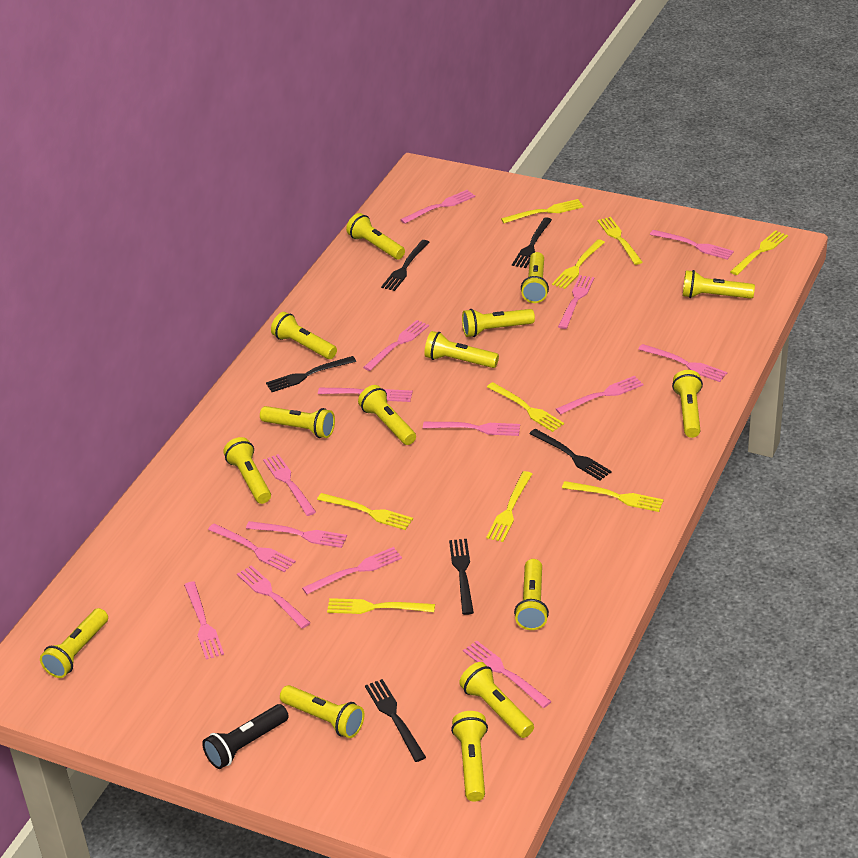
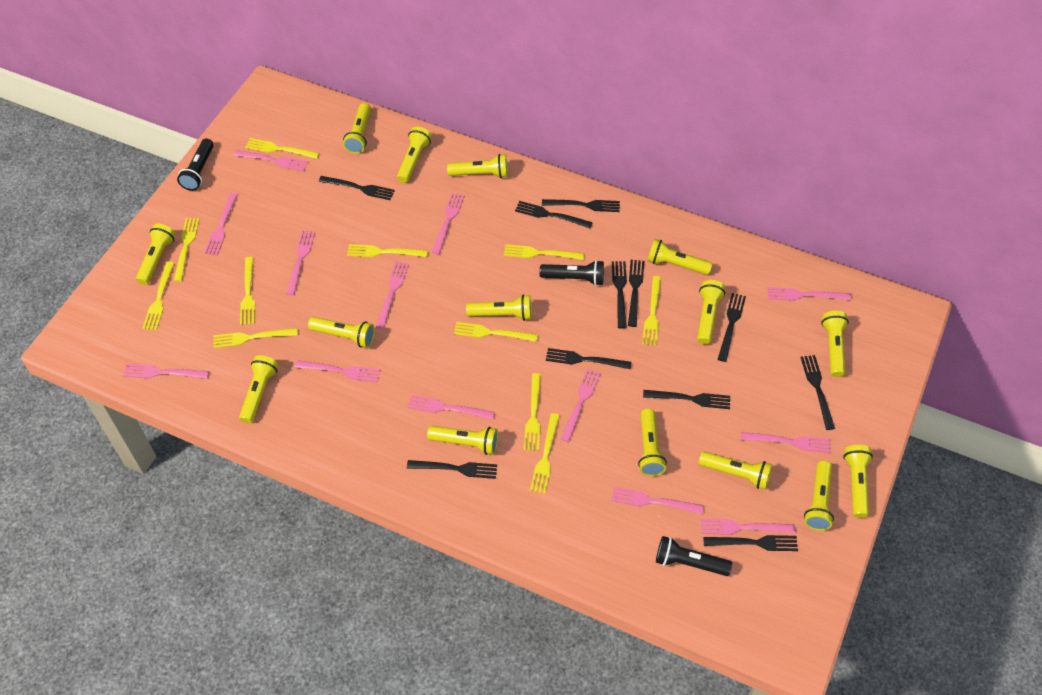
black flashlight: 1 -> 3
black fork: 6 -> 11
pink fork: 15 -> 13
yellow fork: 9 -> 11

